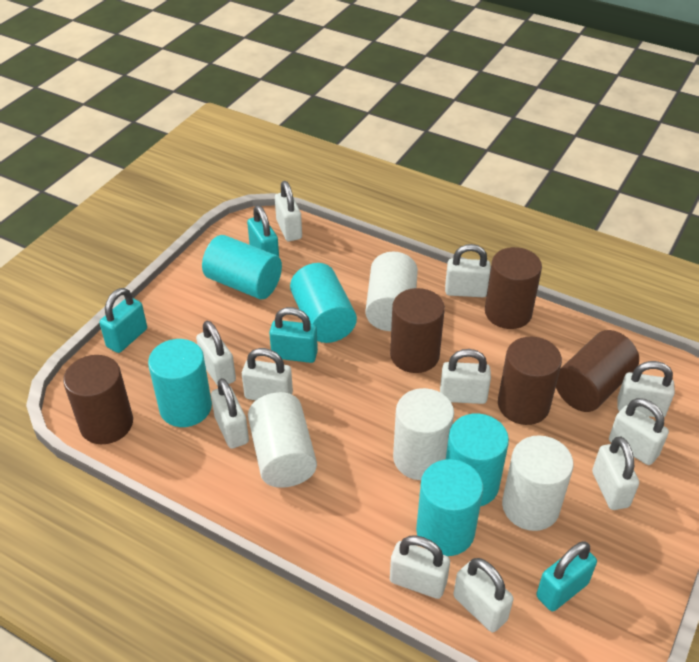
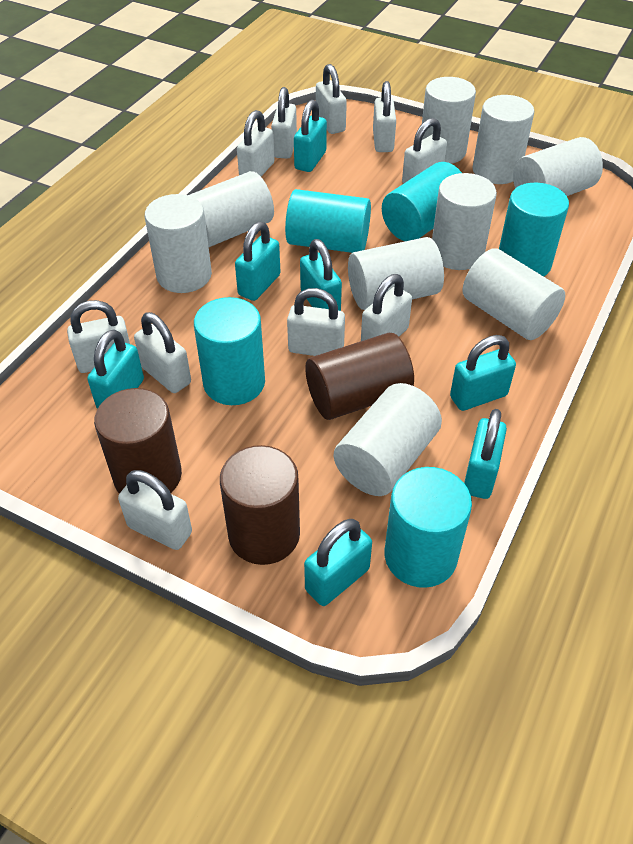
brown cylinder: 5 -> 3
turquoise padlock: 4 -> 7
white cylinder: 4 -> 9
white padlock: 11 -> 10

